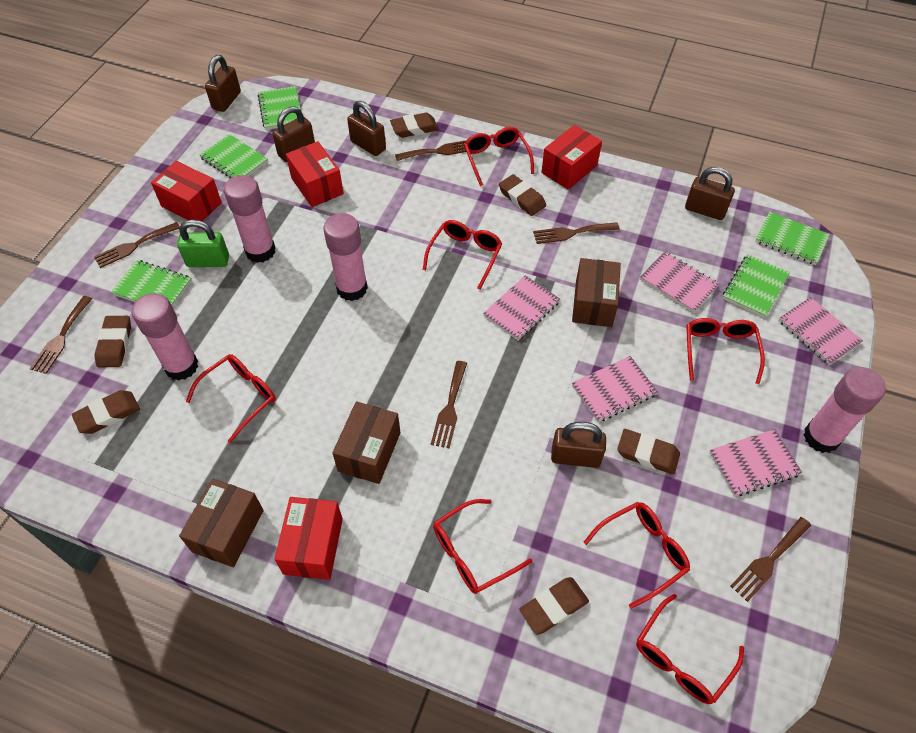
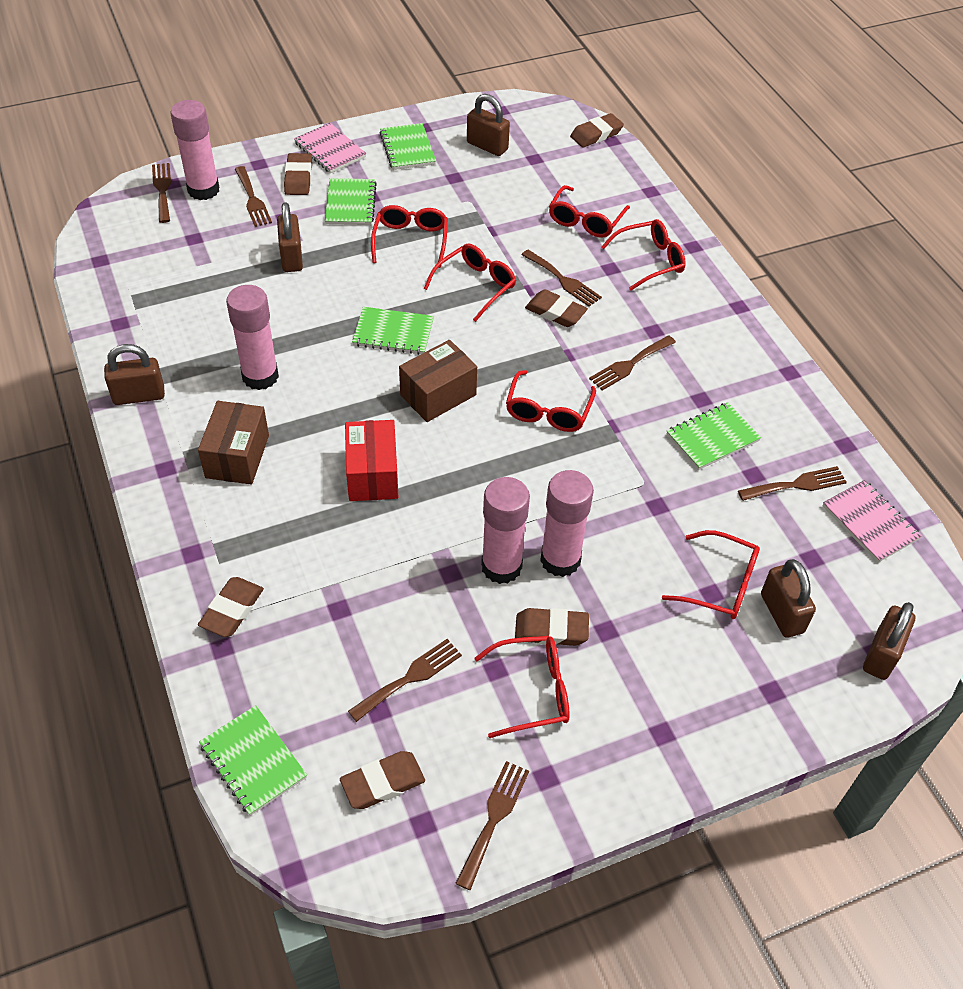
brown box: 3 -> 2
brown fork: 6 -> 7
green padlock: 1 -> 0
pink notebook: 5 -> 2
red box: 4 -> 1

